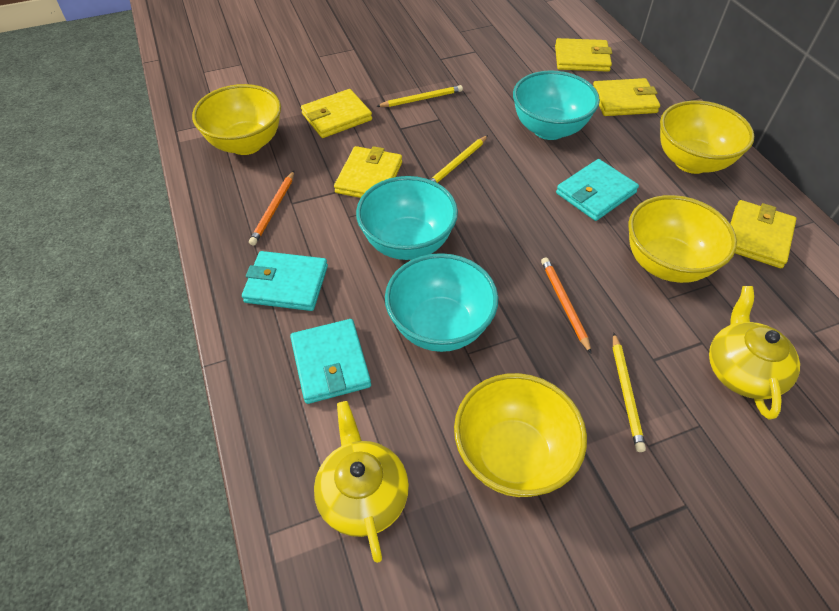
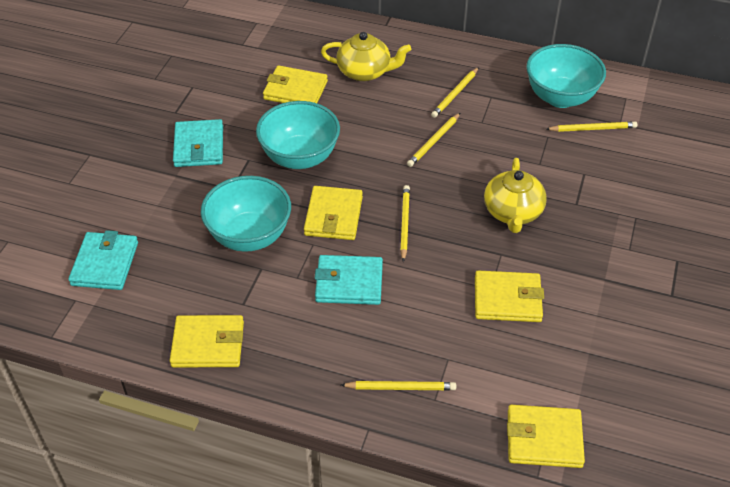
orange pencil: 2 -> 0
yellow bowl: 4 -> 0
yellow pencil: 3 -> 5

